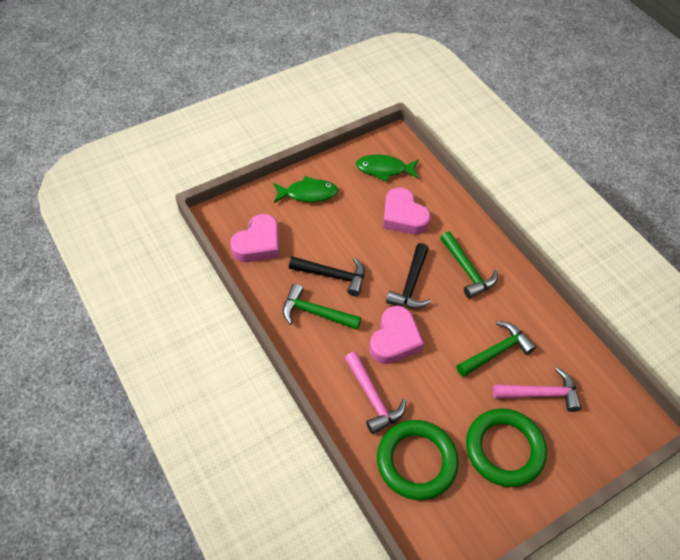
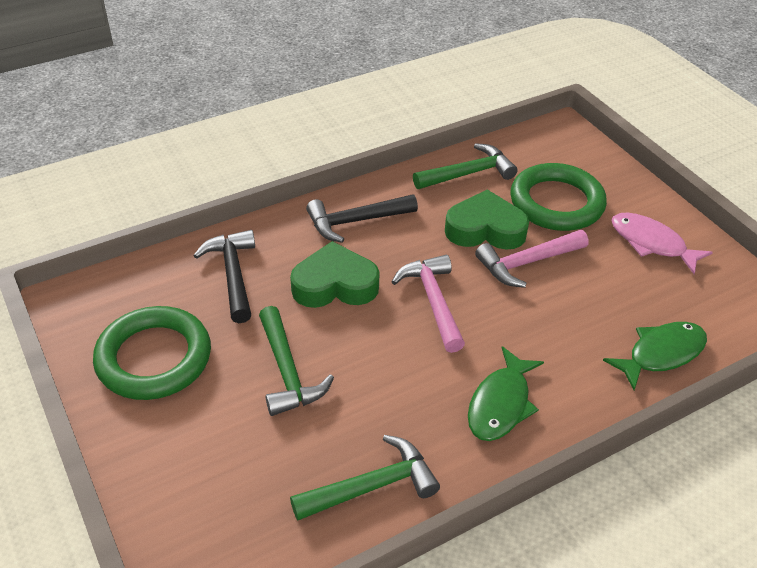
green heart: 0 -> 2
pink fish: 0 -> 1
pink heart: 3 -> 0

